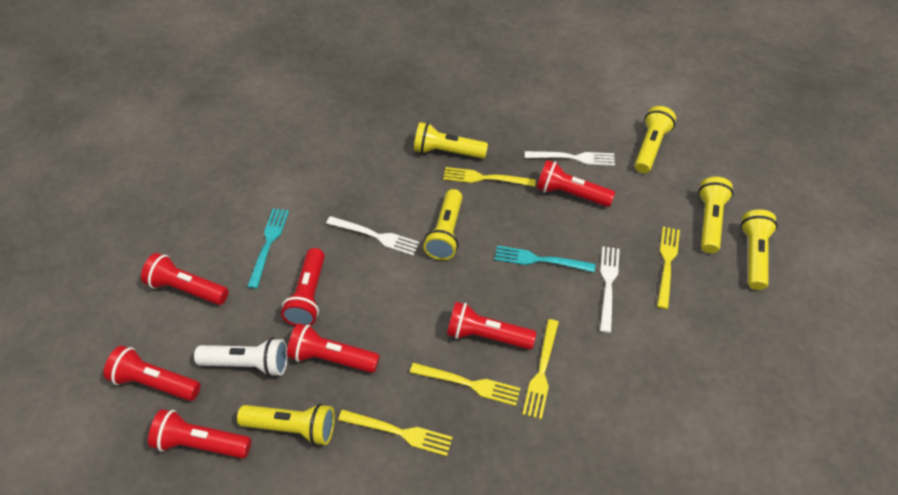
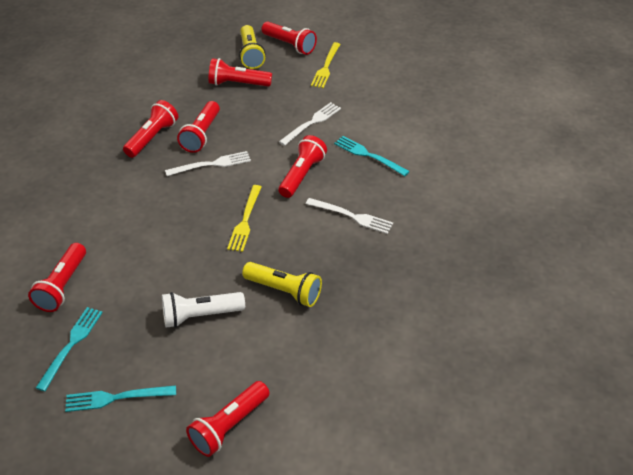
turquoise fork: 2 -> 3
yellow flashlight: 6 -> 2
yellow fork: 5 -> 2

